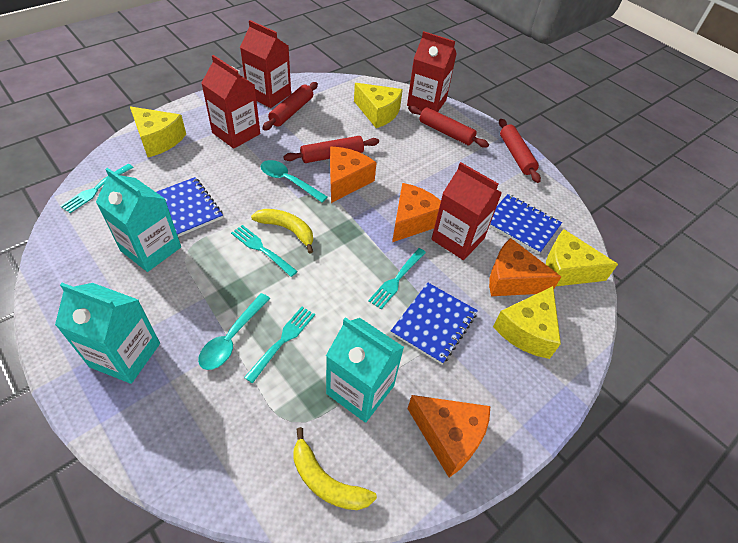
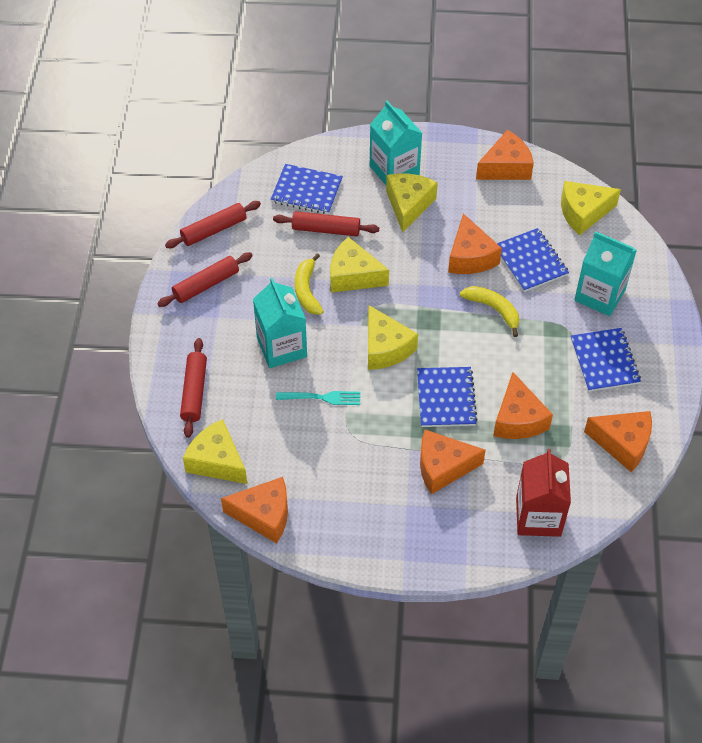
blue notebook: 3 -> 4
orange cheese: 4 -> 6
red carton: 4 -> 1
turquoise fork: 4 -> 1
turquoise spoon: 2 -> 0
yellow cheese: 4 -> 5

